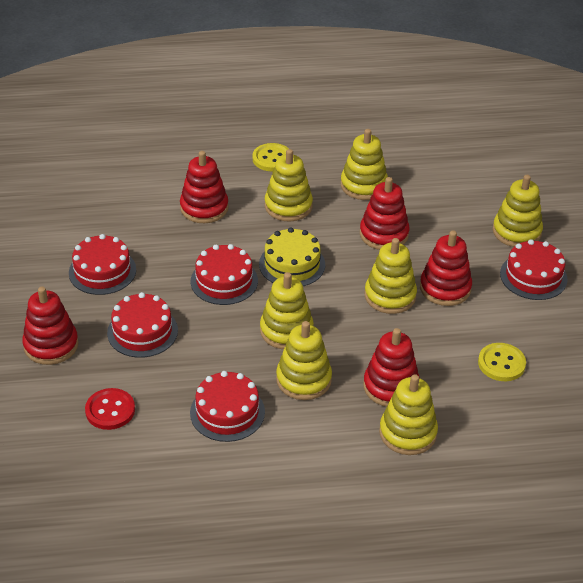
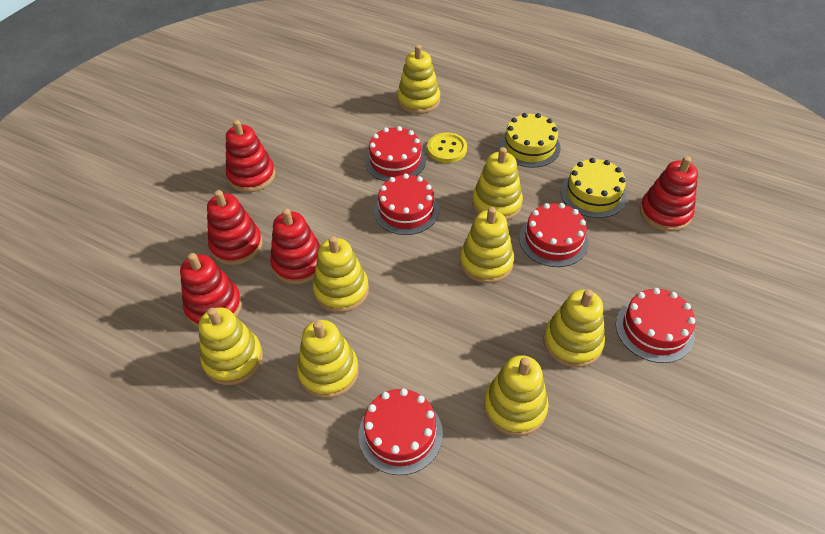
red button: 1 -> 0
yellow button: 2 -> 1
yellow cake: 1 -> 2
yellow stacking toy: 7 -> 8

